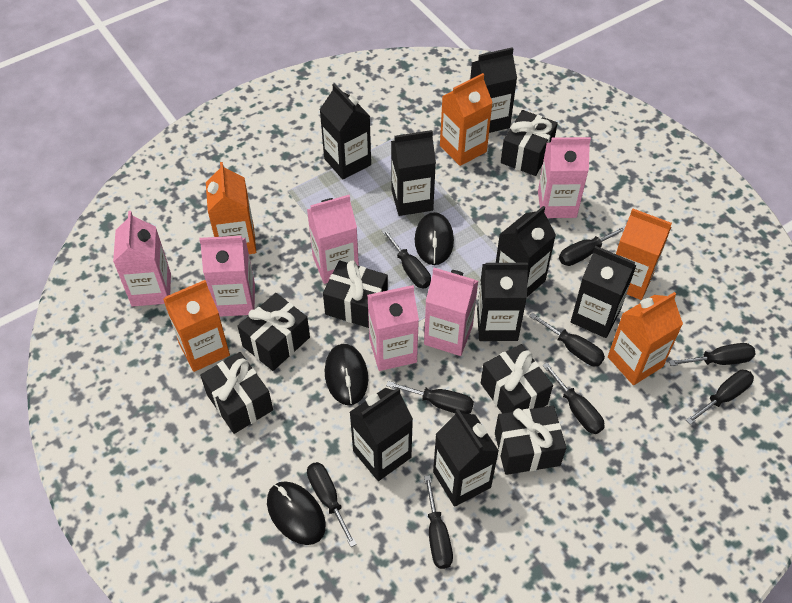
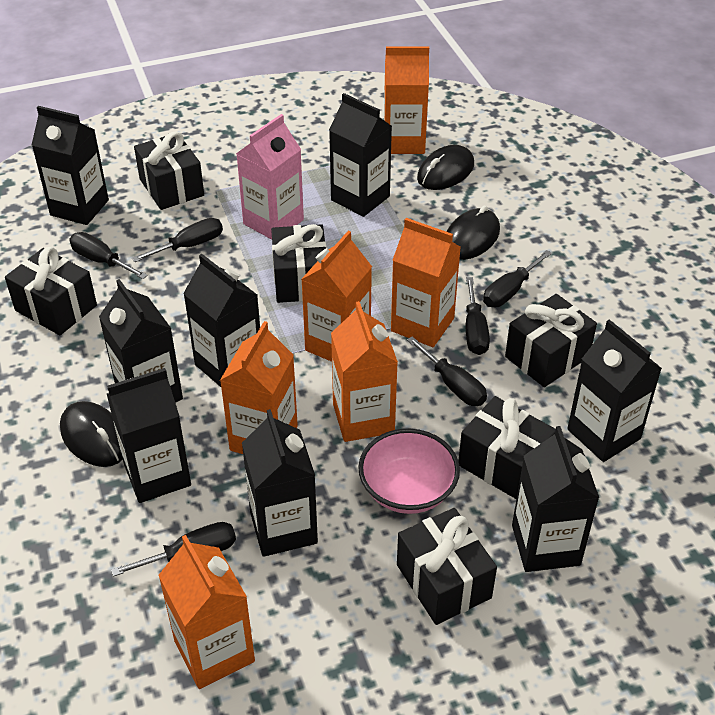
black screwdriver: 9 -> 6
orange carton: 5 -> 6
pink bowl: 0 -> 1
pink carton: 6 -> 1

